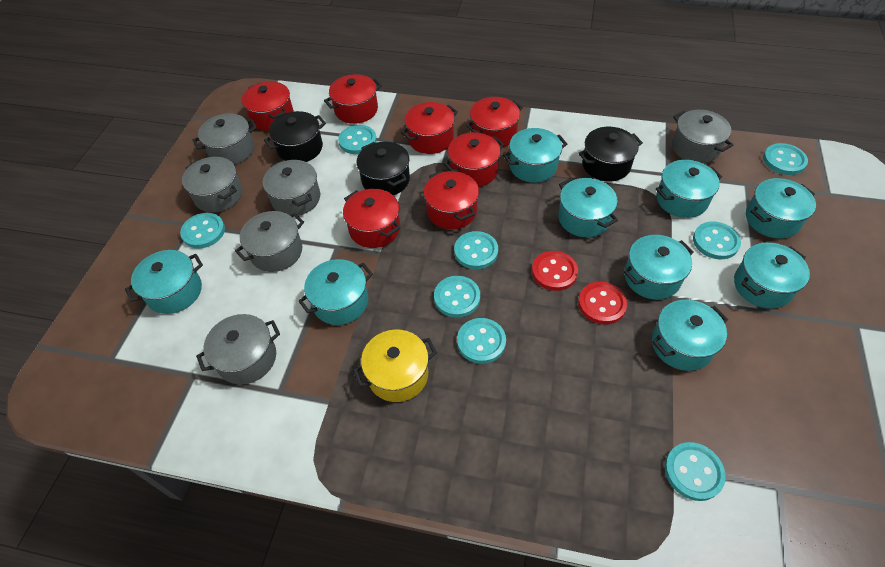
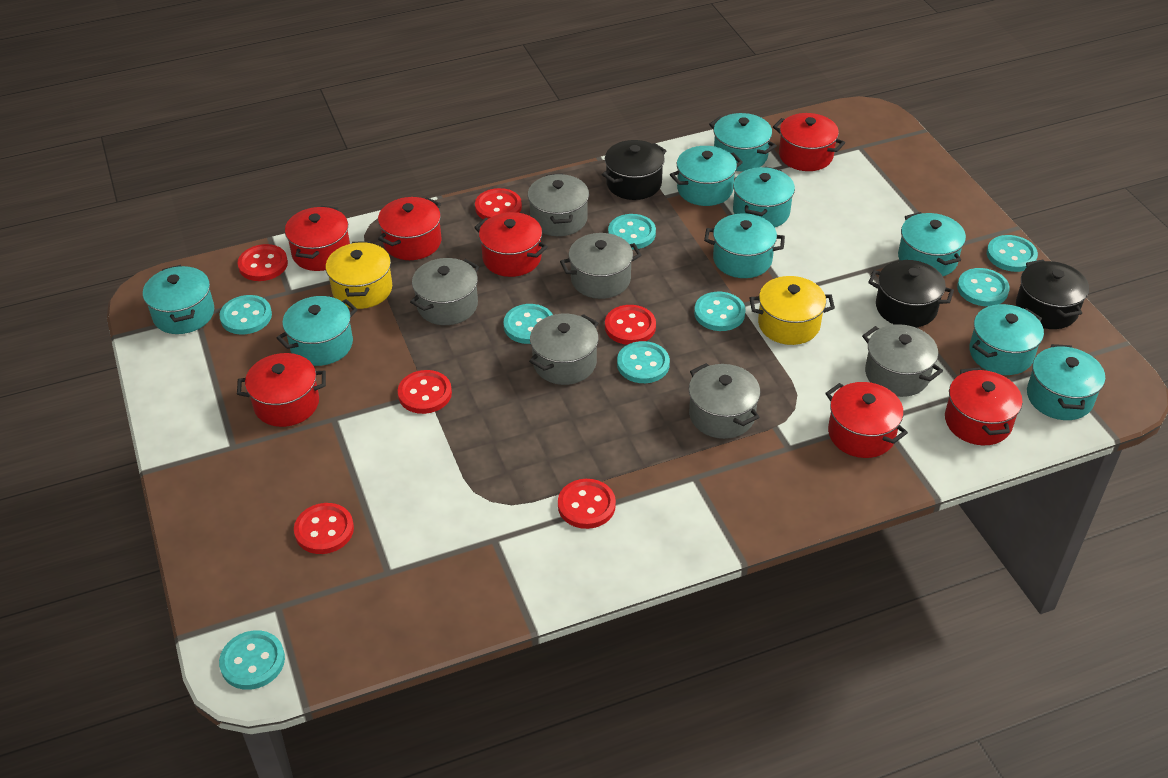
red button: 2 -> 6
yellow pot: 1 -> 2

